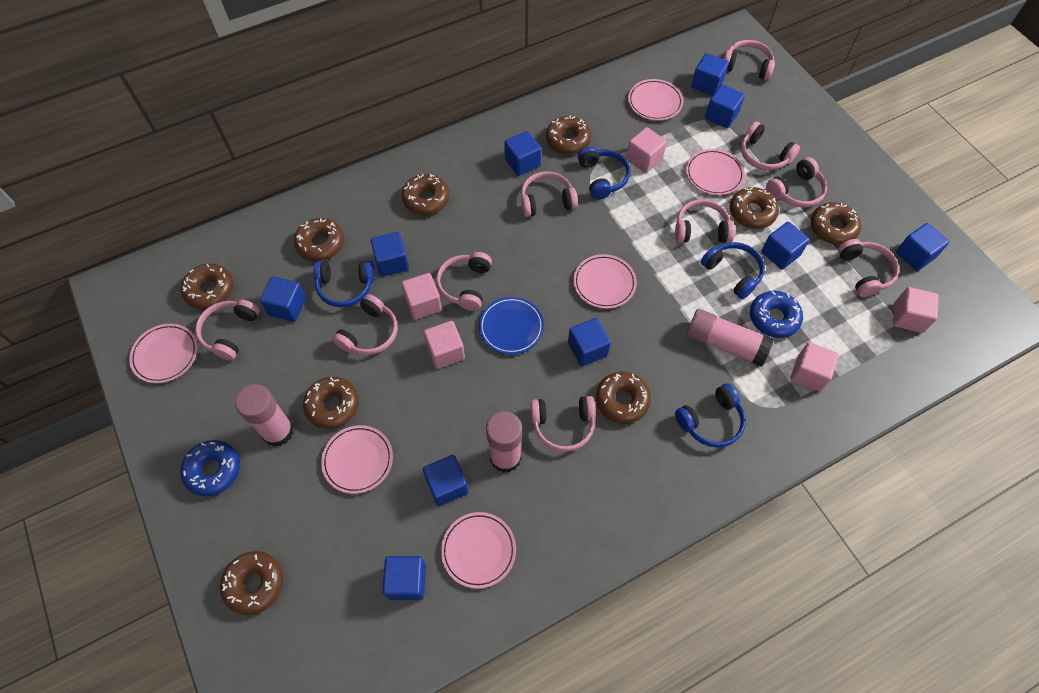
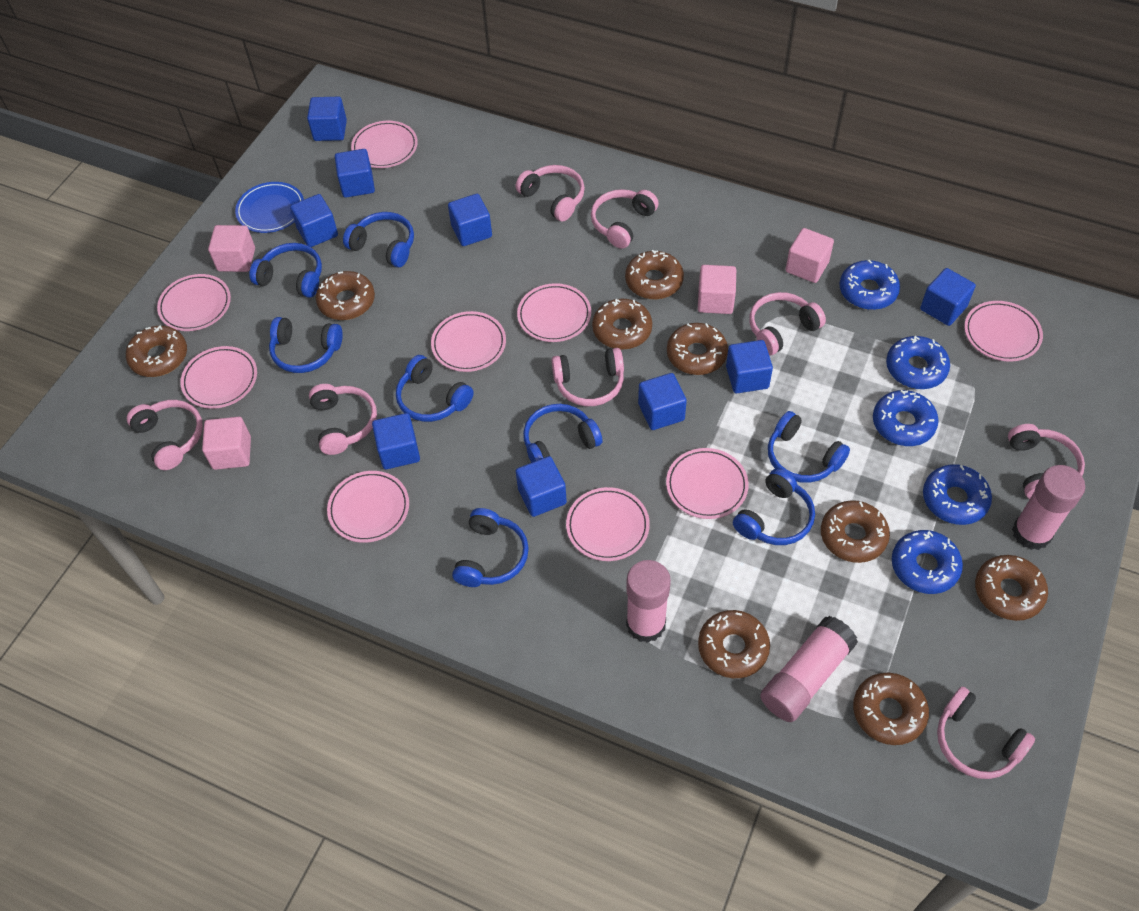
blue cube: 10 -> 9
blue donut: 2 -> 5
blue headphones: 4 -> 8
pink cube: 5 -> 4
pink headphones: 10 -> 8
pink plate: 6 -> 9

